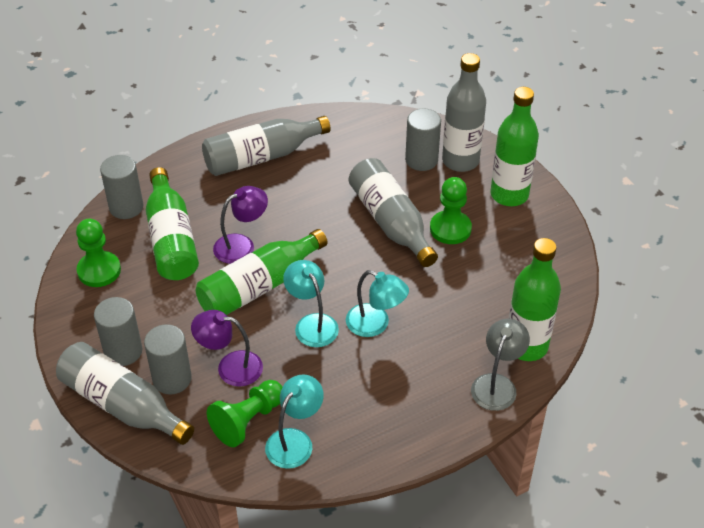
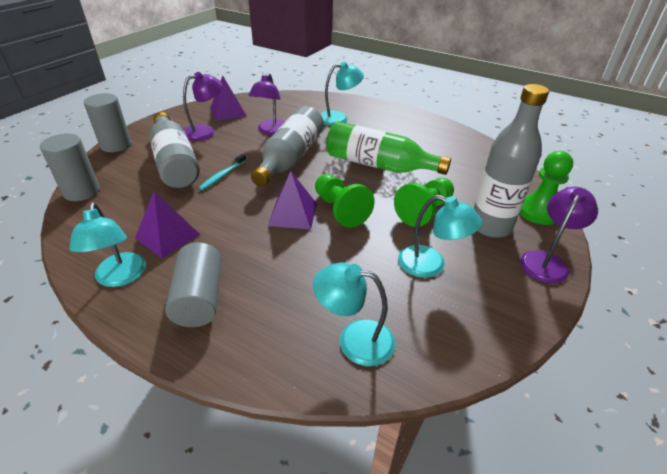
green bottle: 4 -> 1
grey bottle: 4 -> 3
grey cylinder: 4 -> 3
grey lamp: 1 -> 0
purple lamp: 2 -> 3
purple pyramid: 0 -> 3
turquoise lamp: 3 -> 4
turquoise toothbrush: 0 -> 1

